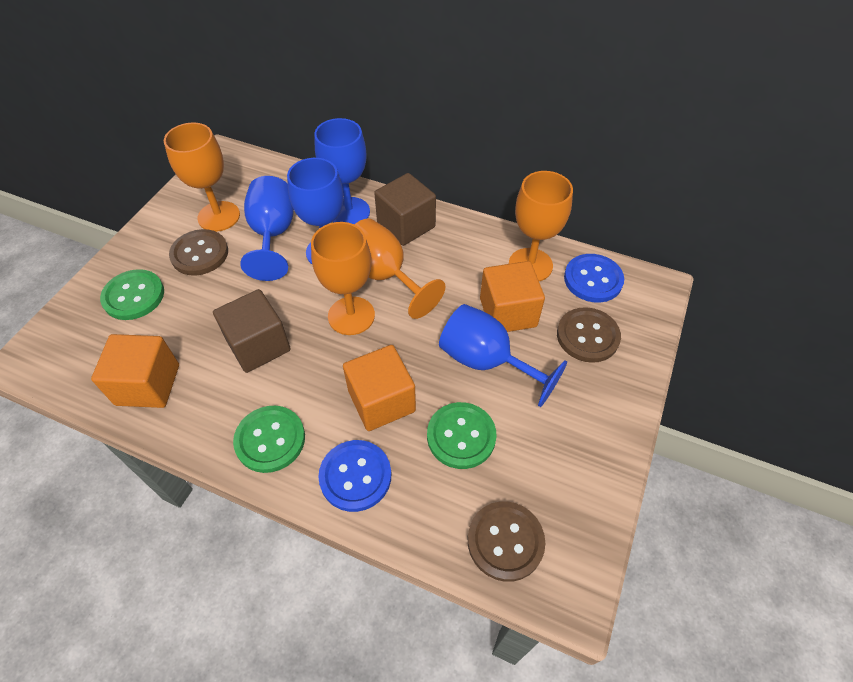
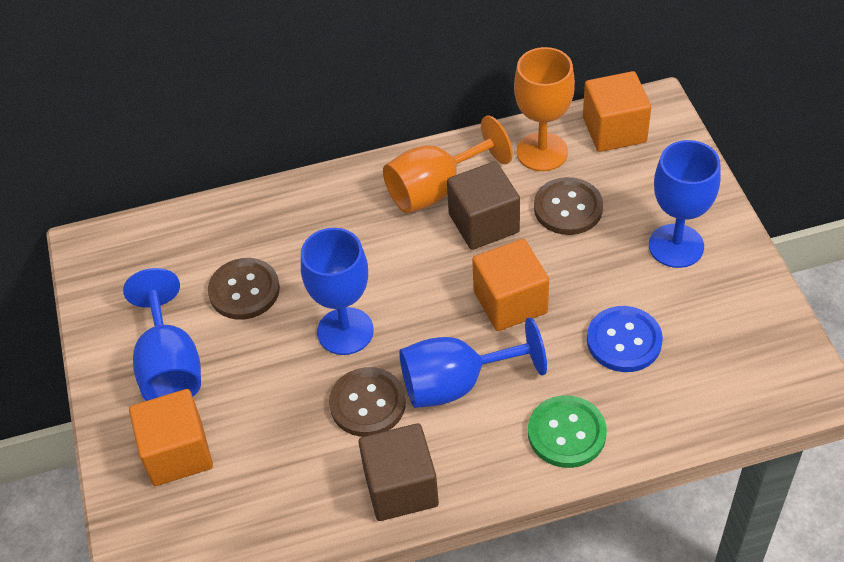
blue button: 2 -> 1
green button: 3 -> 1
orange goblet: 4 -> 2

